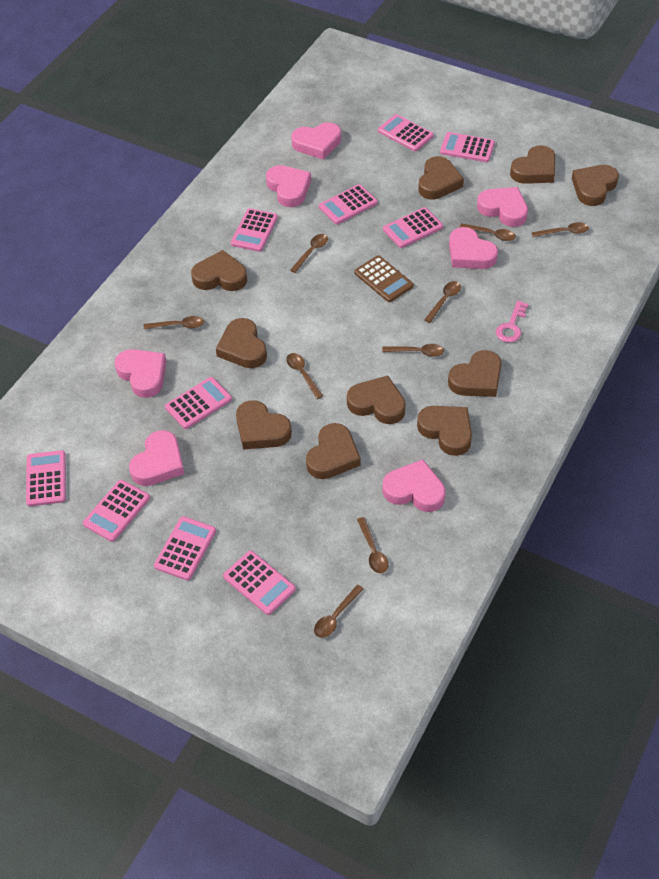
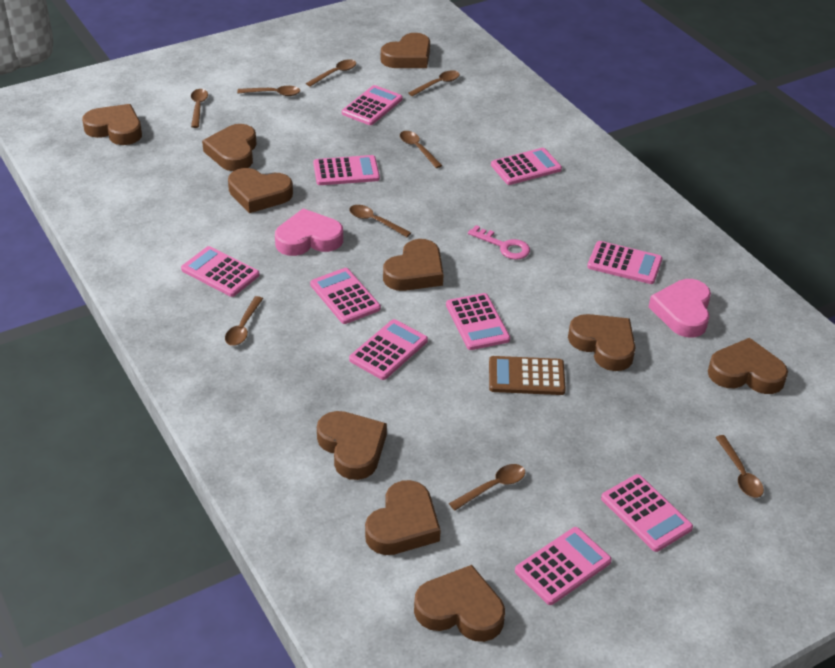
pink heart: 7 -> 2

